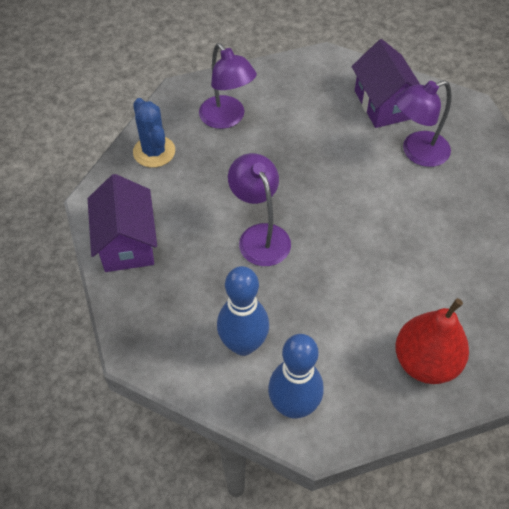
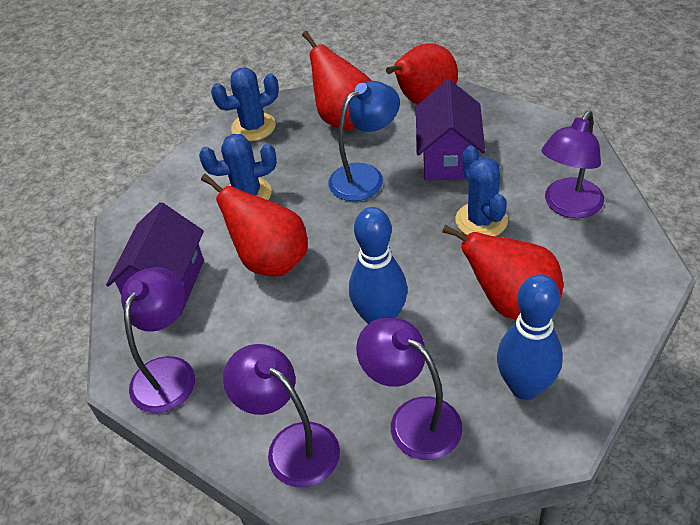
blue cactus: 1 -> 3
blue lamp: 0 -> 1
purple lamp: 3 -> 4
red pear: 1 -> 4

